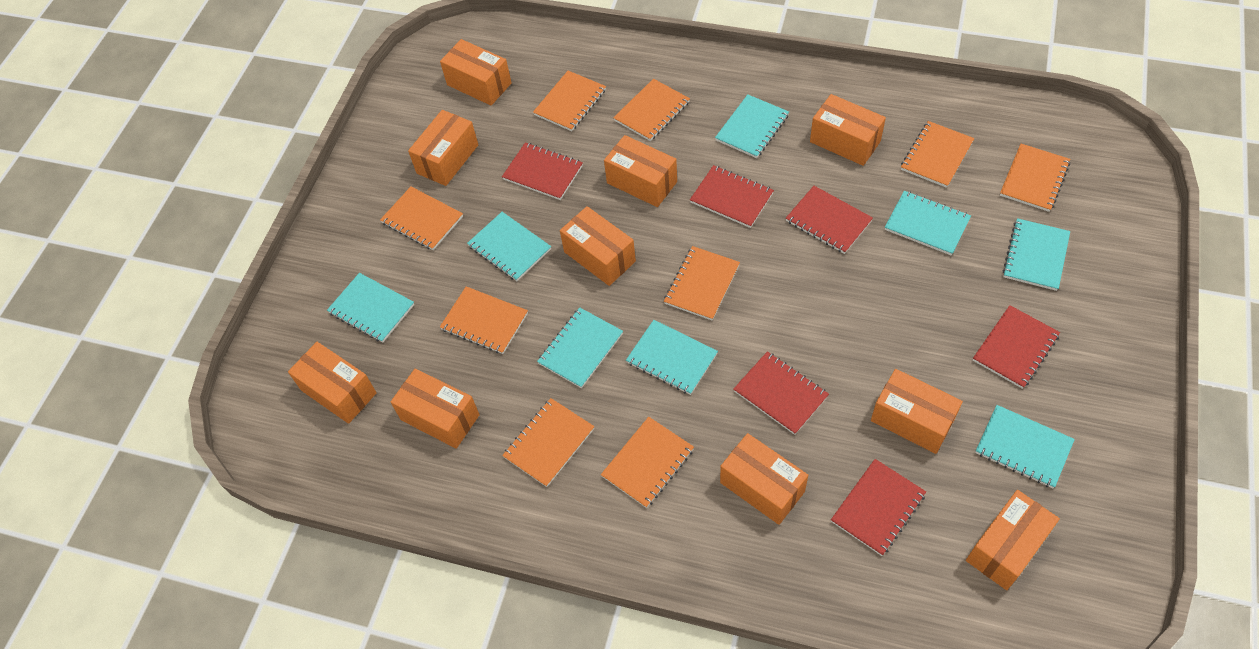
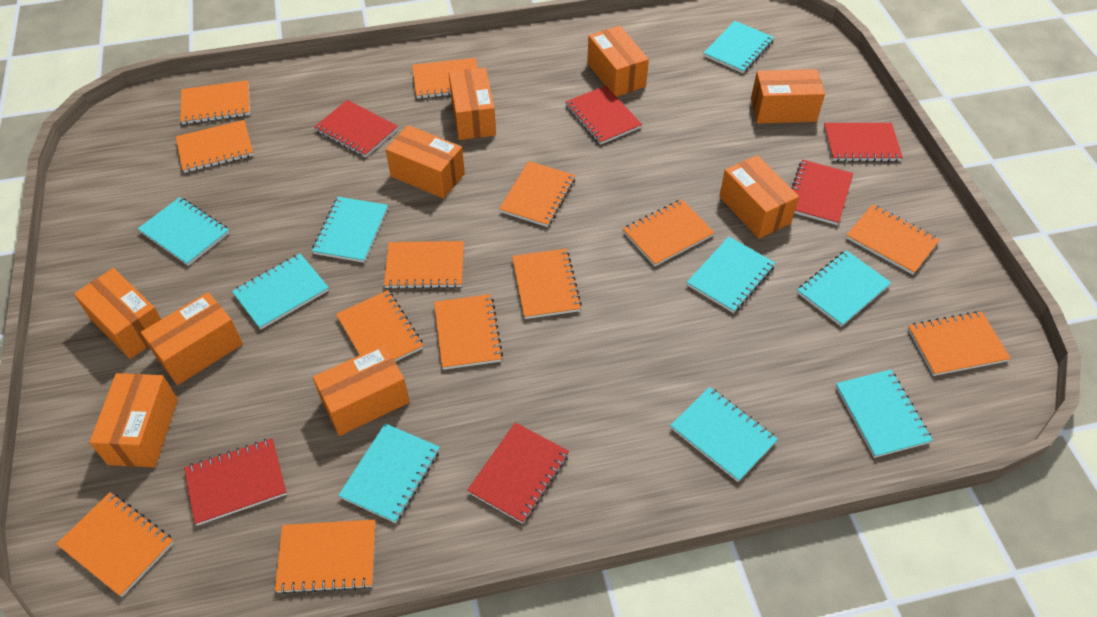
orange box: 10 -> 9
orange notebook: 9 -> 13
turquoise notebook: 8 -> 9

